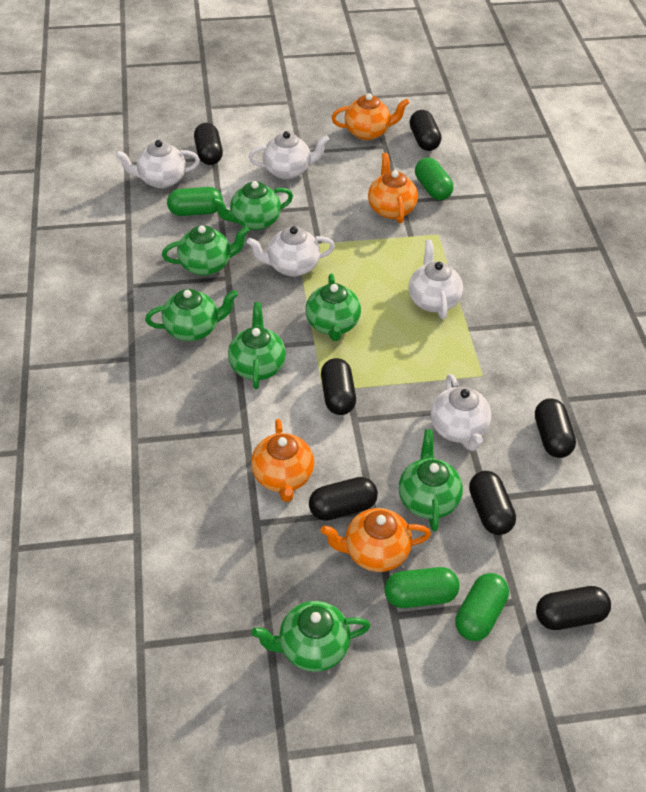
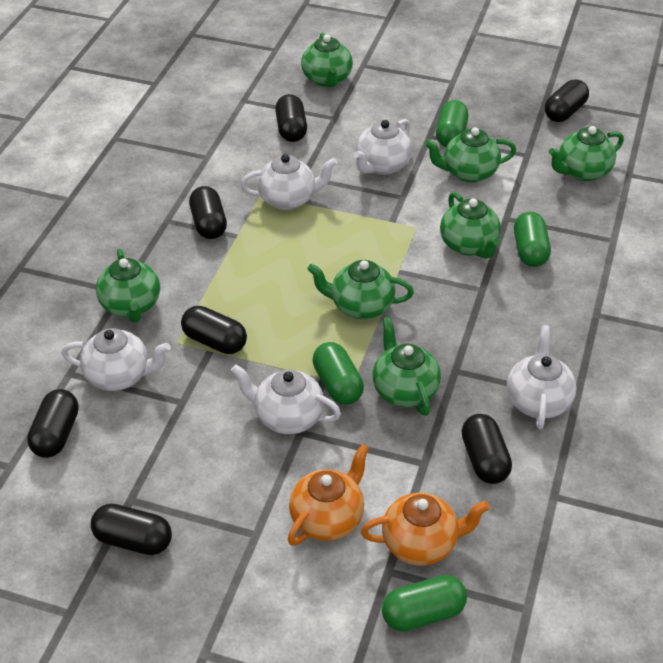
orange teapot: 4 -> 2

